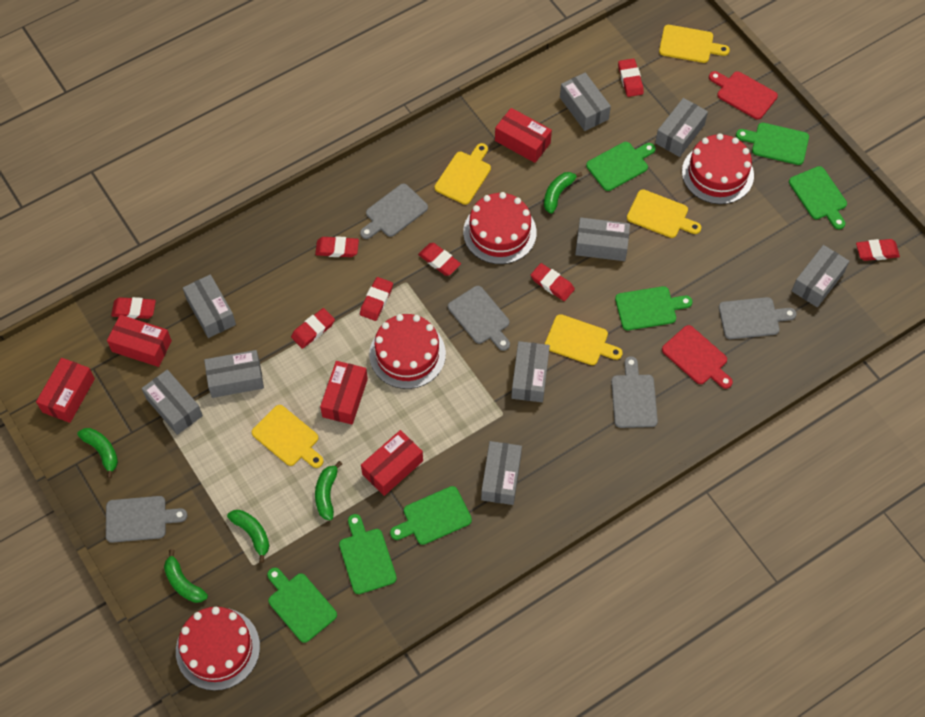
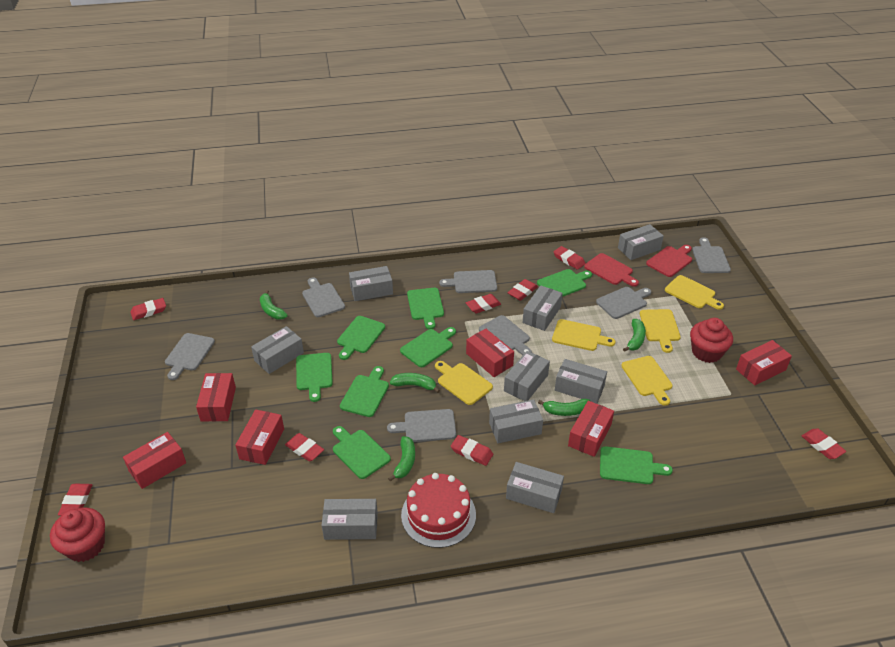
green cutting board: 7 -> 8
grey cutting board: 5 -> 7
red box: 5 -> 6
red cake: 4 -> 1
red cupcake: 0 -> 2

